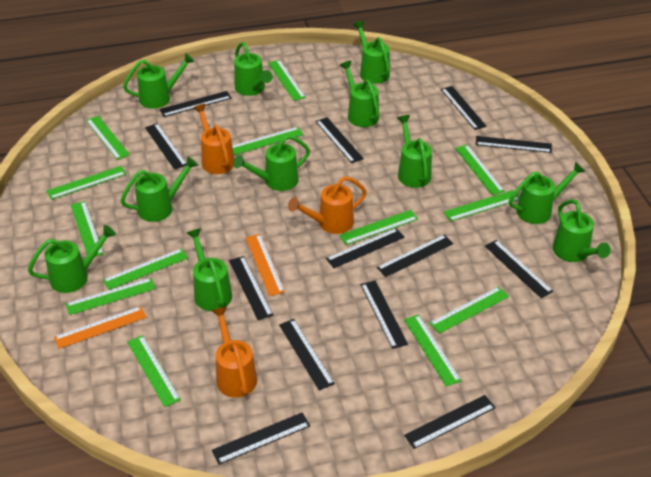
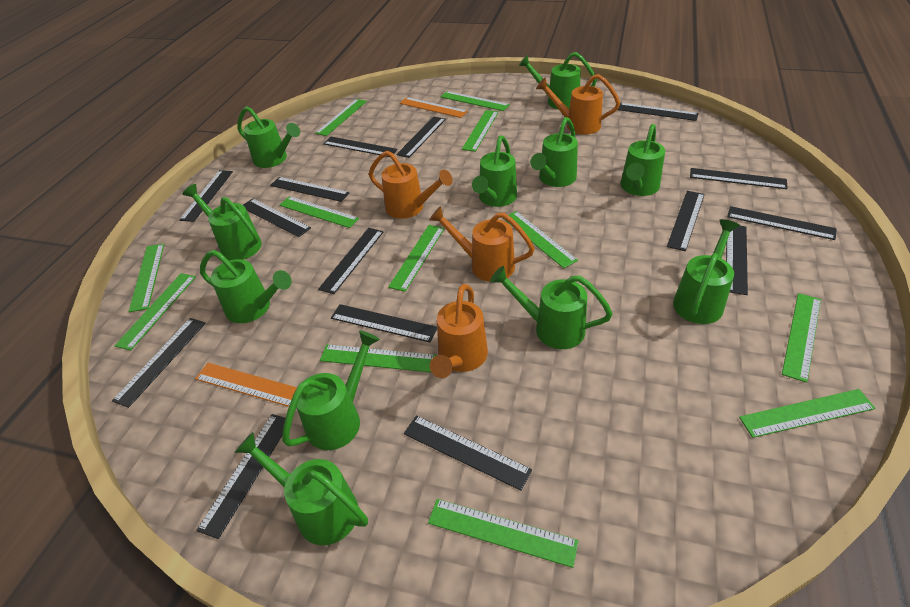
black ruler: 13 -> 15
green ruler: 13 -> 12
orange watering can: 3 -> 4

